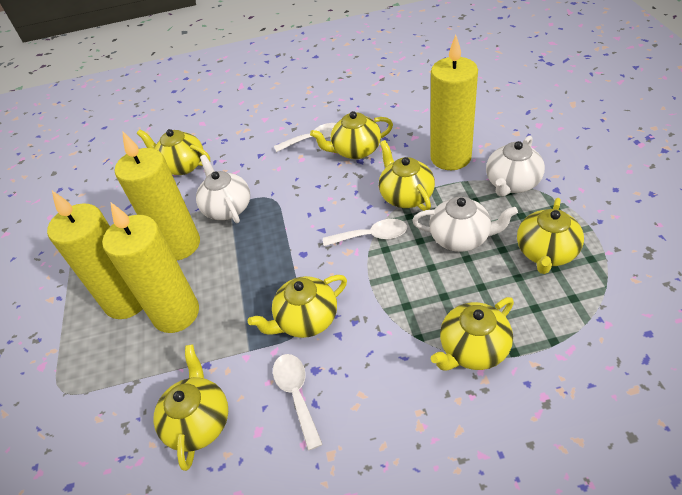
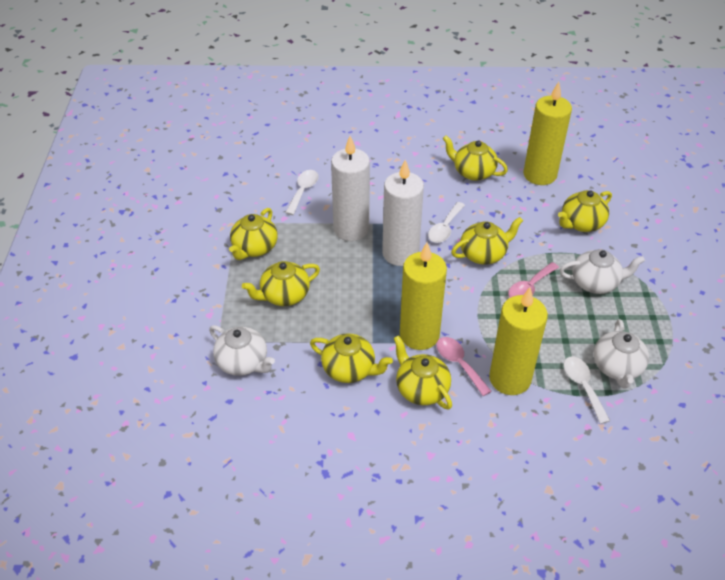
pink spoon: 0 -> 2
white candle: 0 -> 2
yellow candle: 4 -> 3

